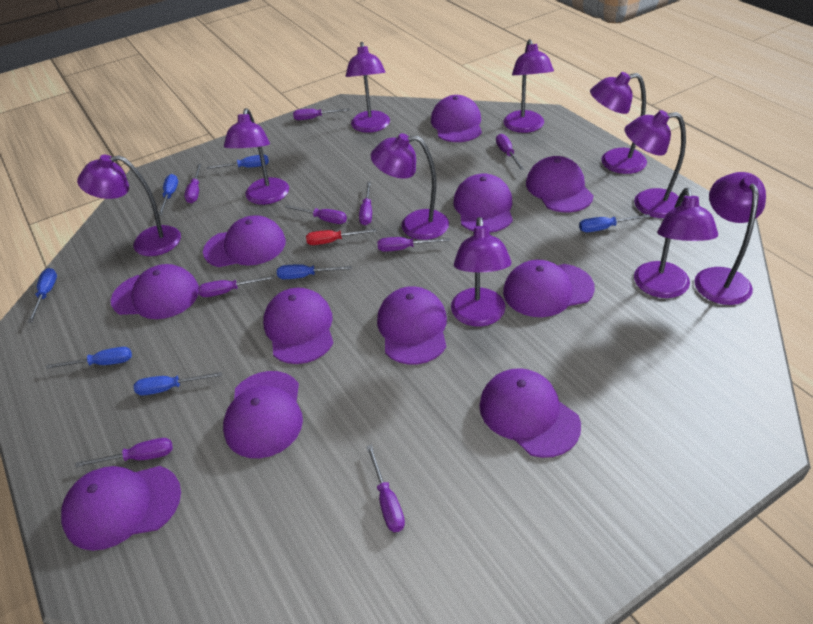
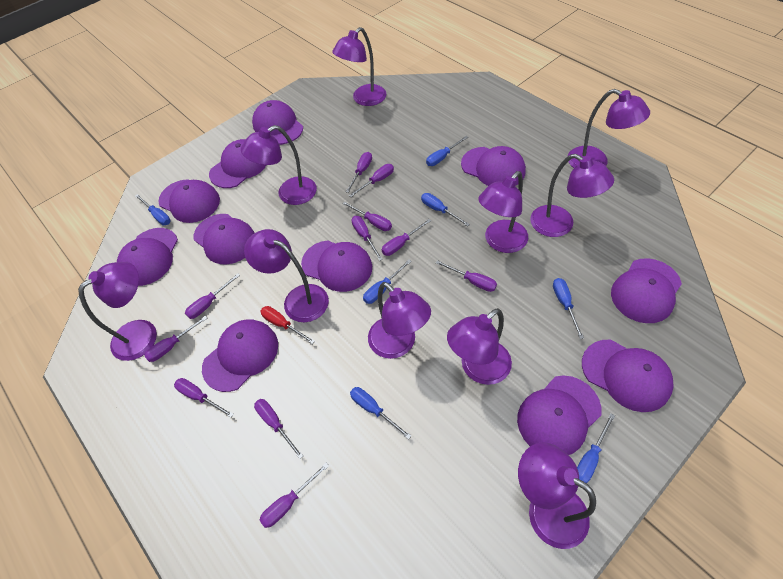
purple screwdriver: 9 -> 11

